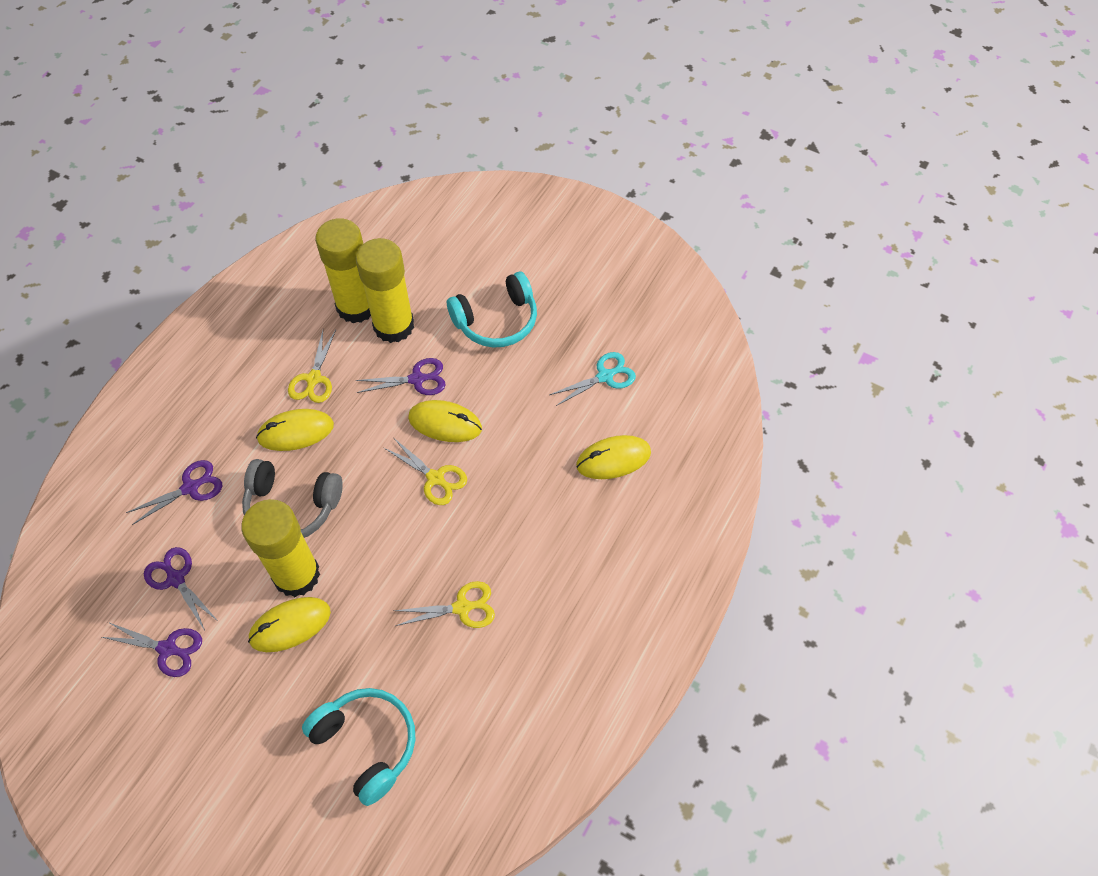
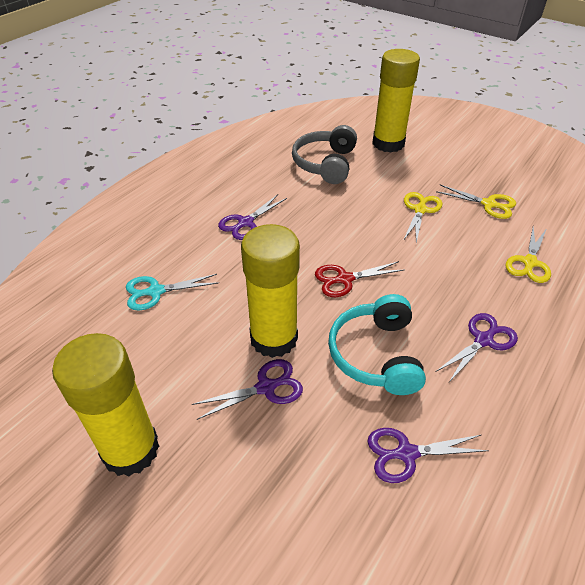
red scissors: 0 -> 1
turquoise headphones: 2 -> 1
yellow mouse: 4 -> 0

